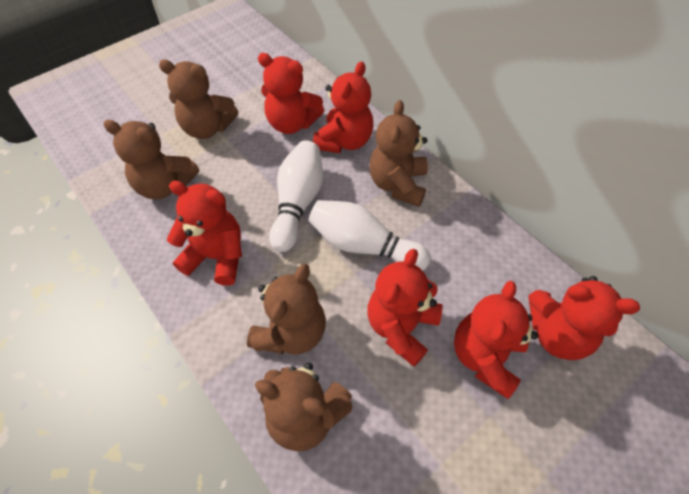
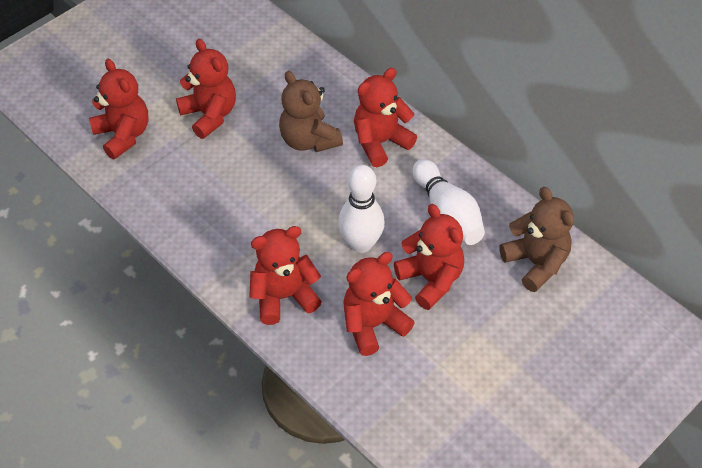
brown teddy bear: 5 -> 2

